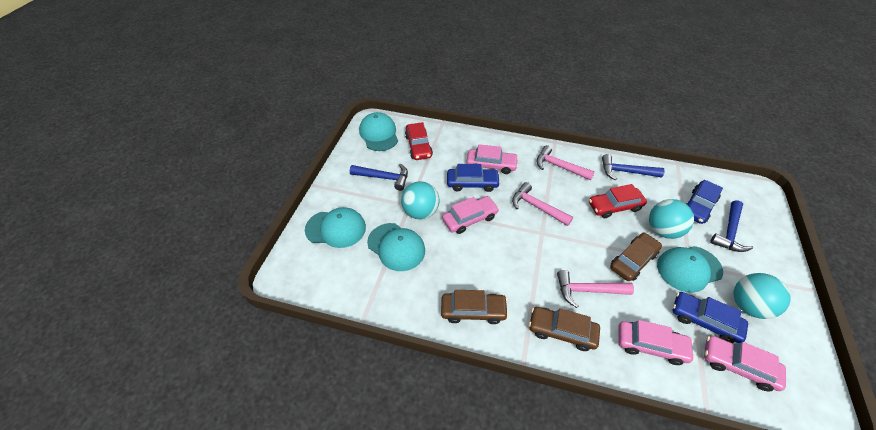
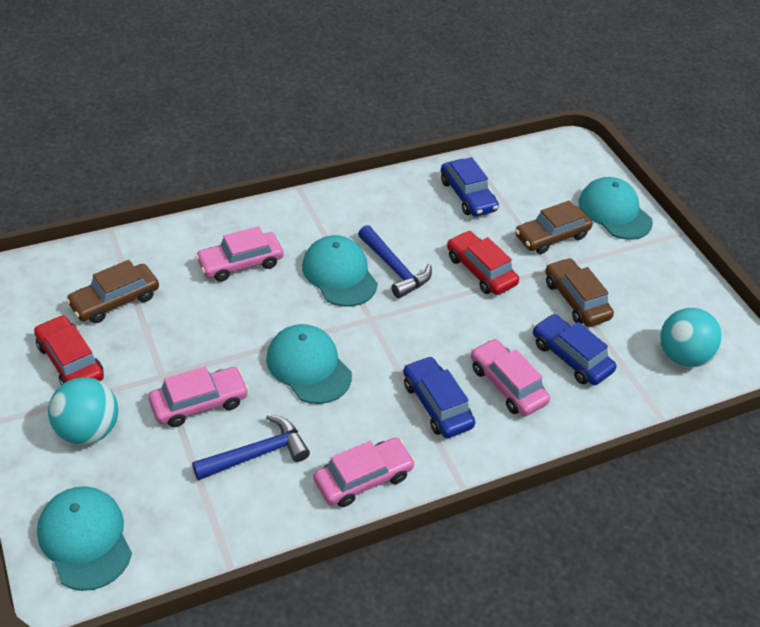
blue hammer: 3 -> 2
pink hammer: 3 -> 0
turquoise ball: 3 -> 2

